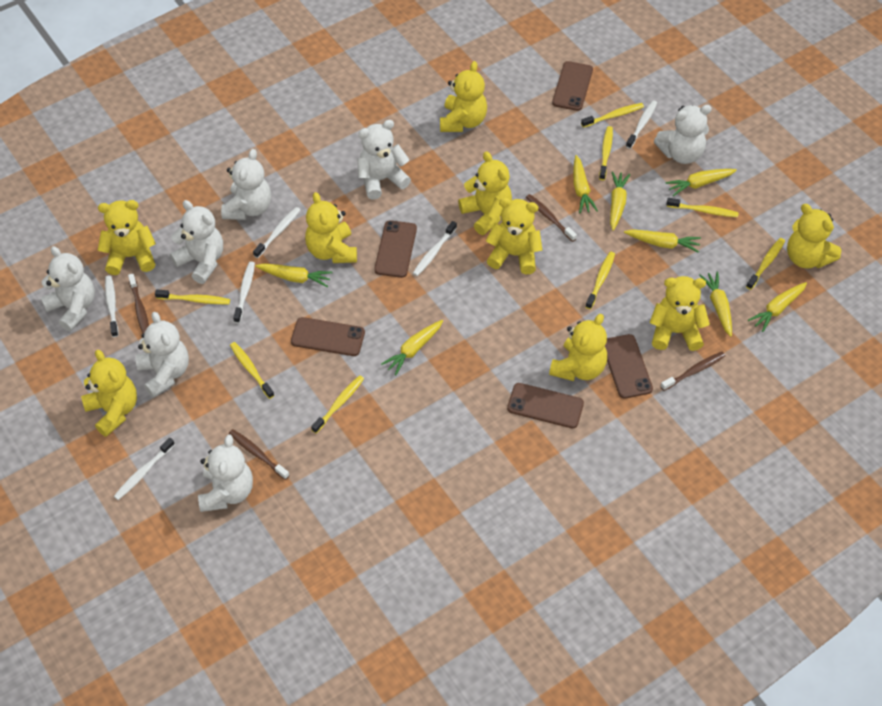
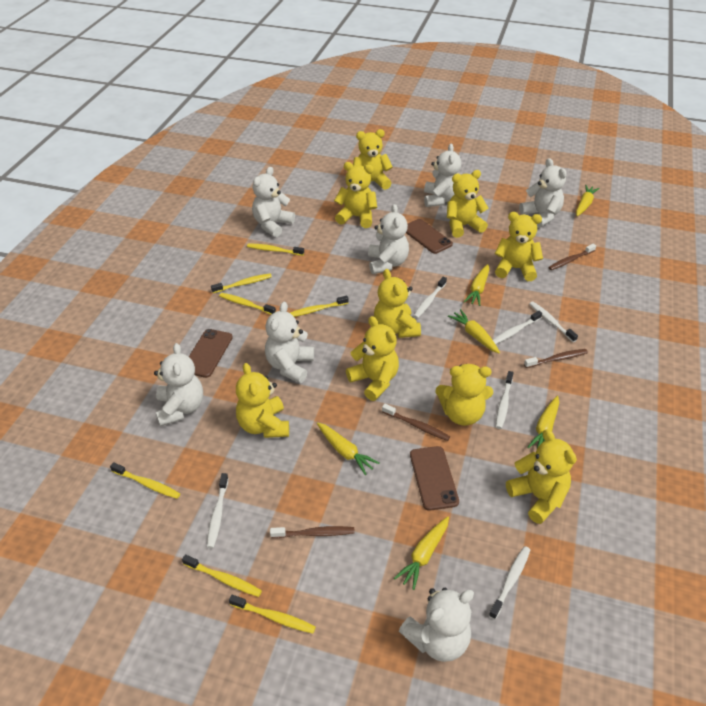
brown phone: 5 -> 3
yellow carrot: 8 -> 6
yellow toothbrush: 8 -> 7

